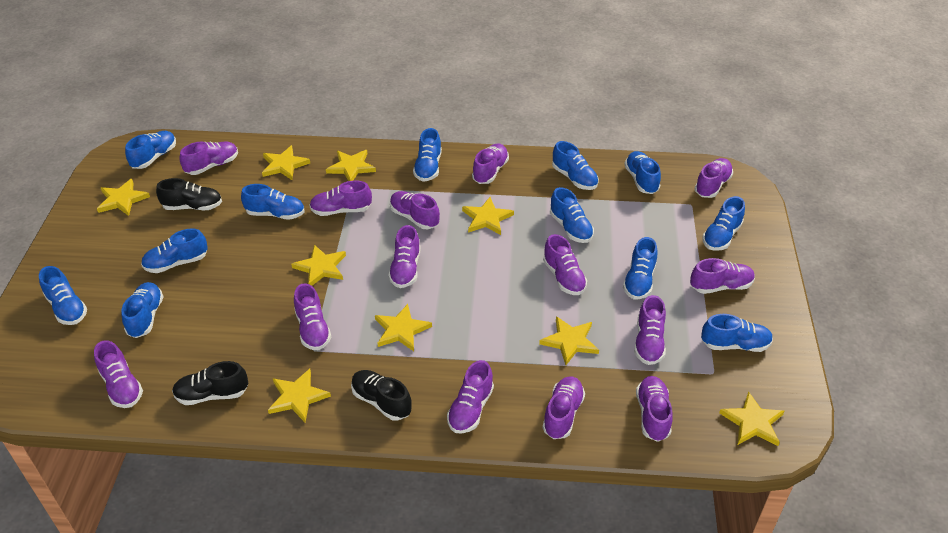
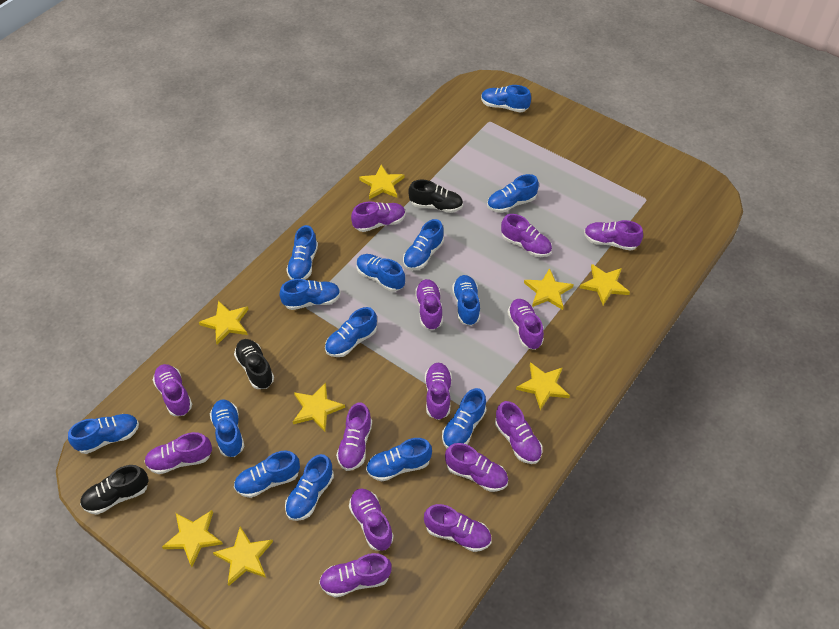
blue shoe: 12 -> 14
yellow star: 9 -> 8

